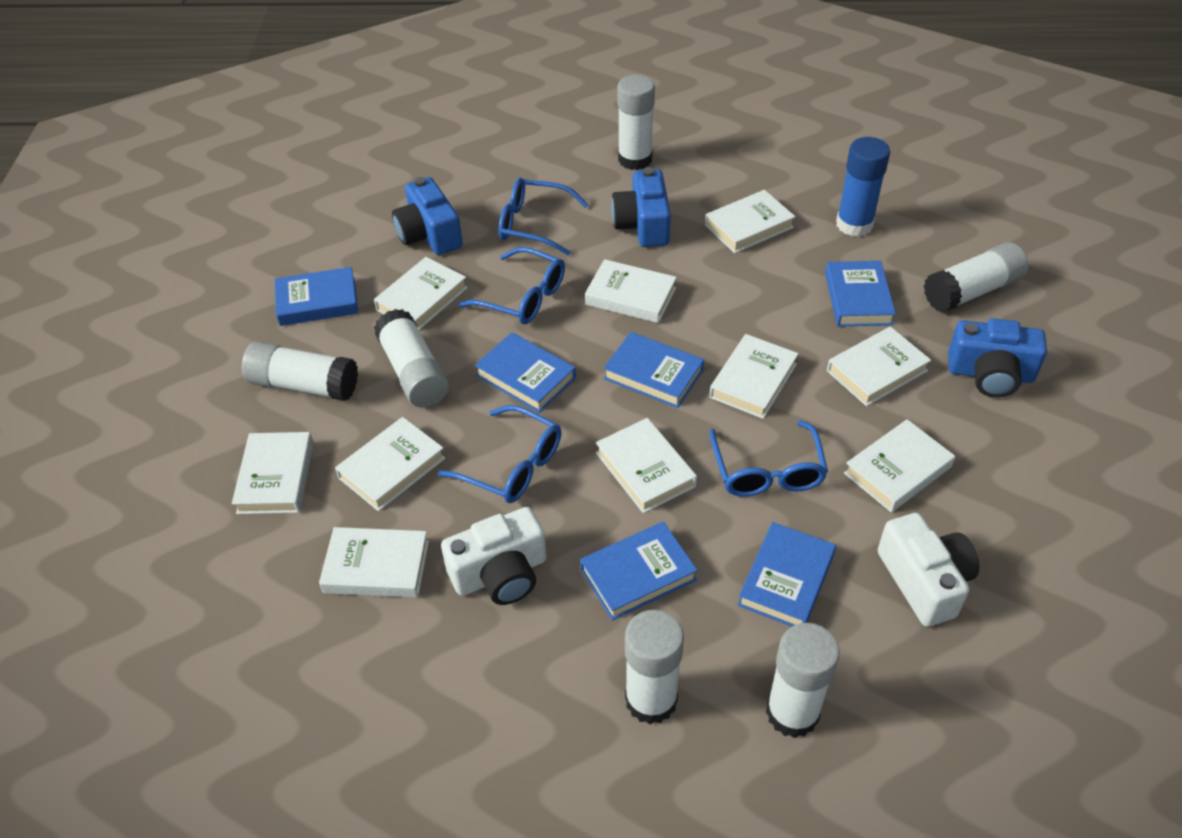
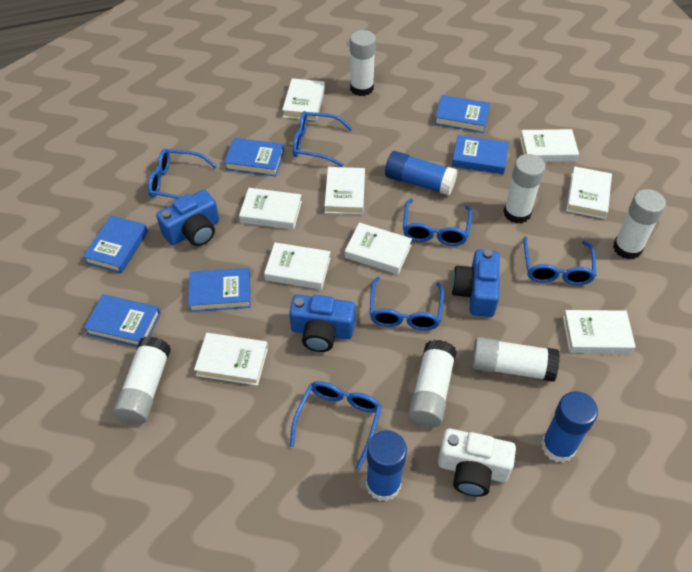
blue glasses: 4 -> 6
blue glue stick: 1 -> 3
white book: 10 -> 9
white camera: 2 -> 1

